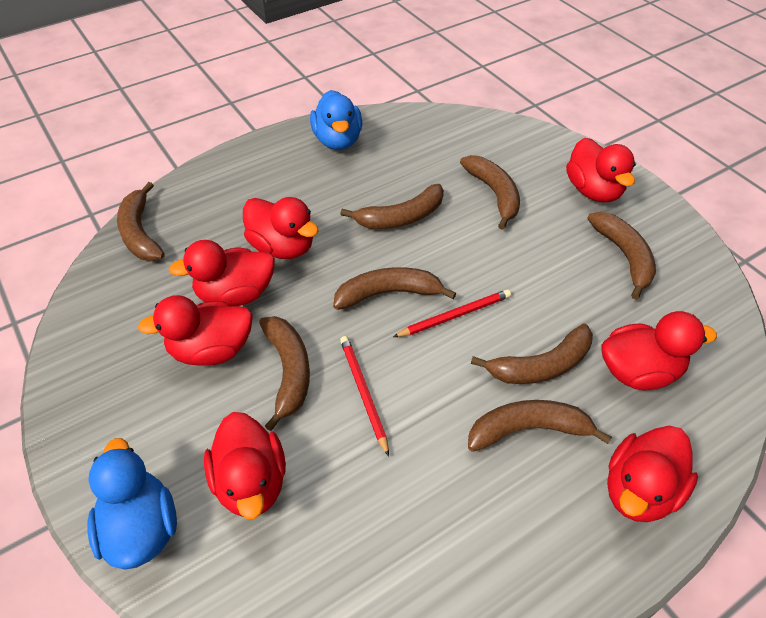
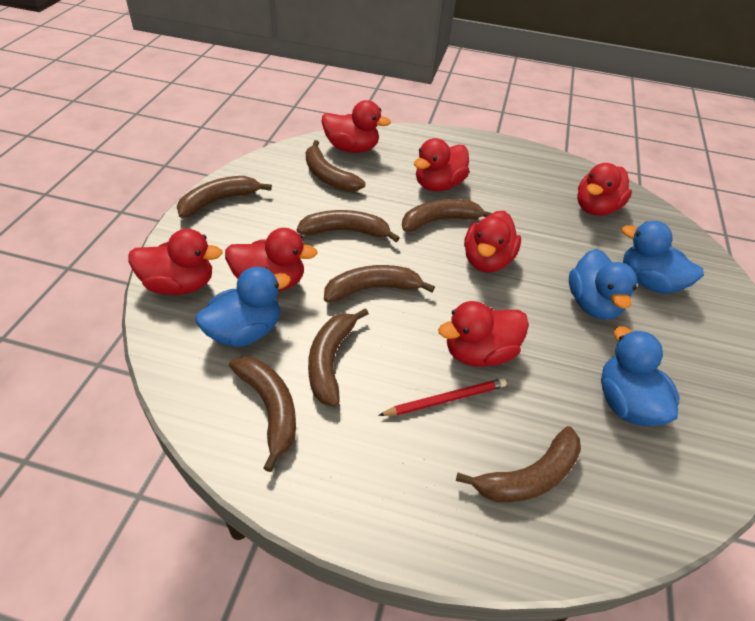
blue duck: 2 -> 4
red pencil: 2 -> 1

